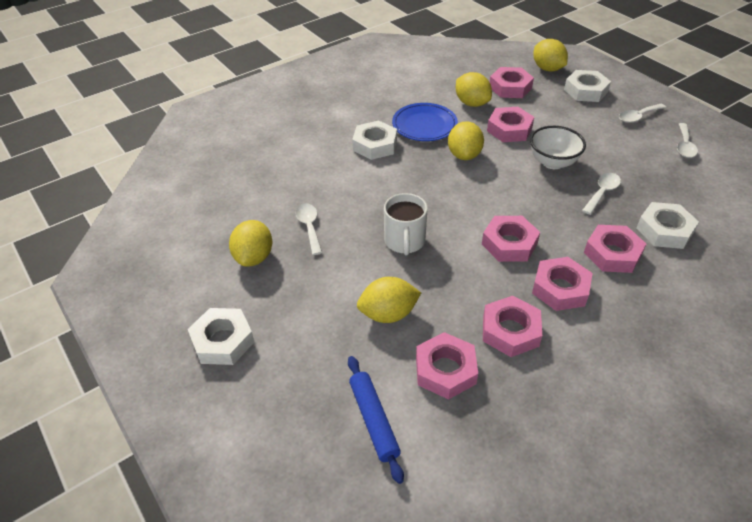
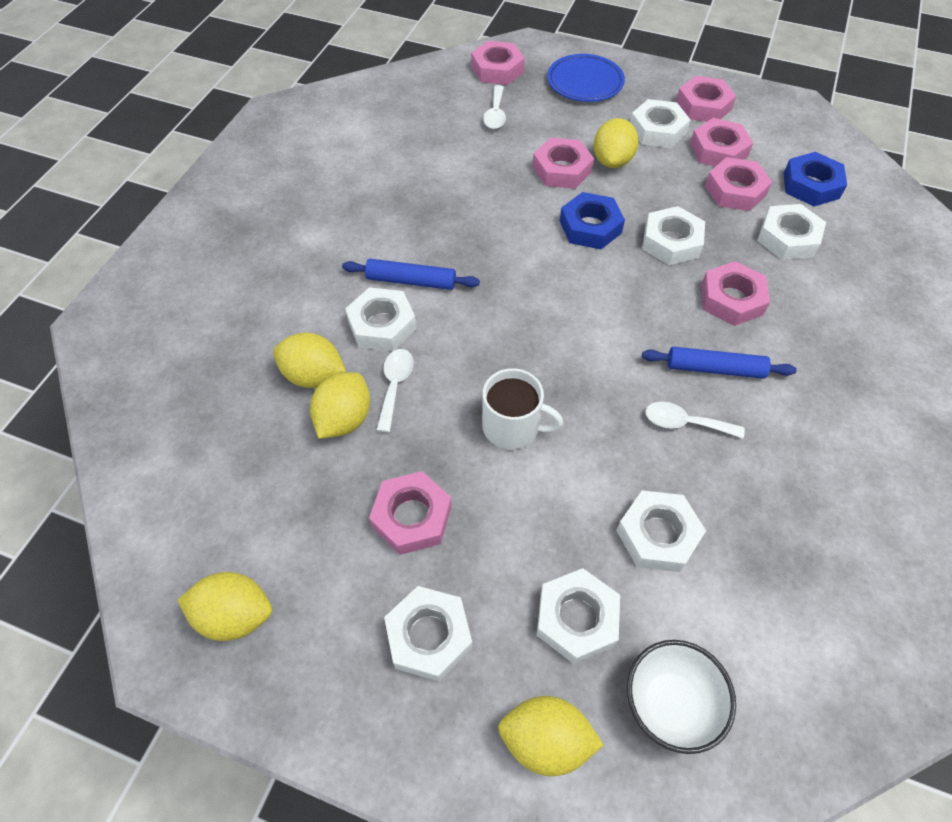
blue nut: 0 -> 2
blue rolling pin: 1 -> 2
white nut: 4 -> 7
white spoon: 4 -> 3

